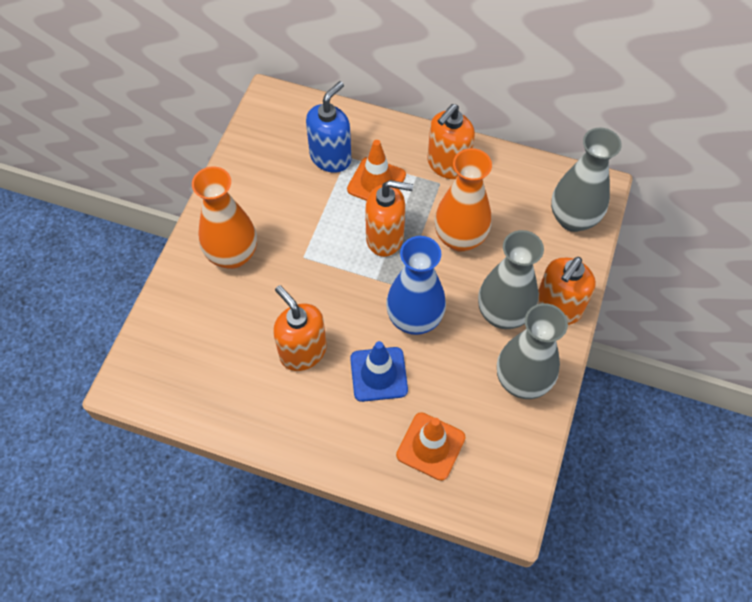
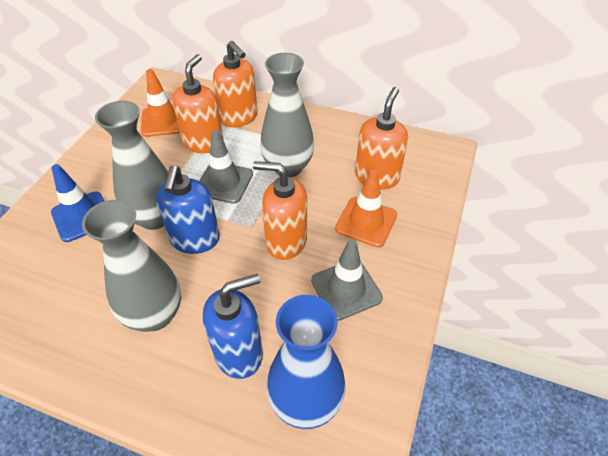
blue soap dispenser: 1 -> 2
grey traffic cone: 0 -> 2
orange vase: 2 -> 0

